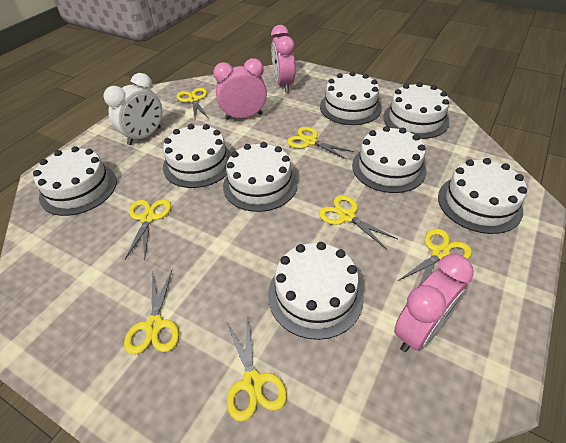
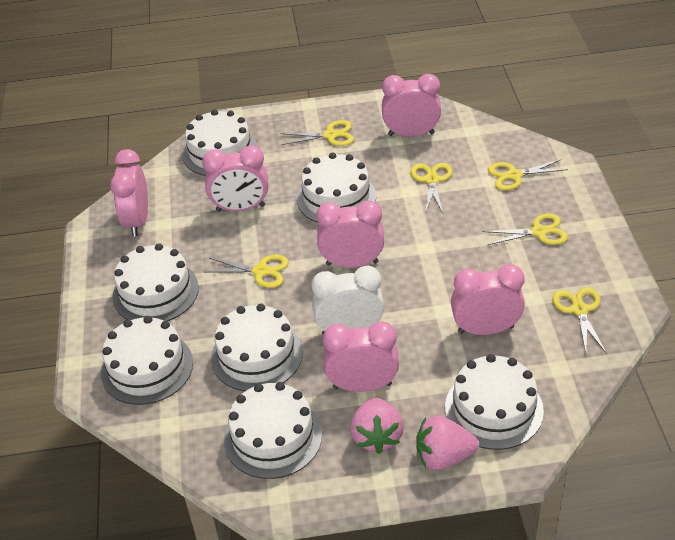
pink clock: 3 -> 6
pink strawberry: 0 -> 2
white cake: 8 -> 7
yellow scissors: 7 -> 6

